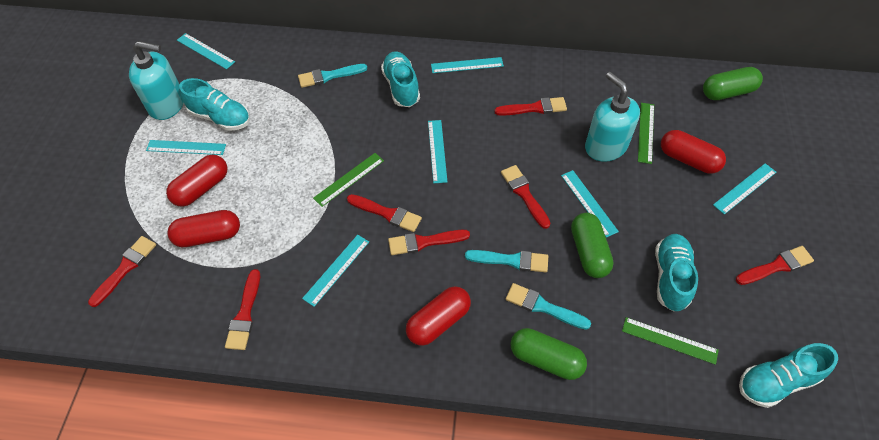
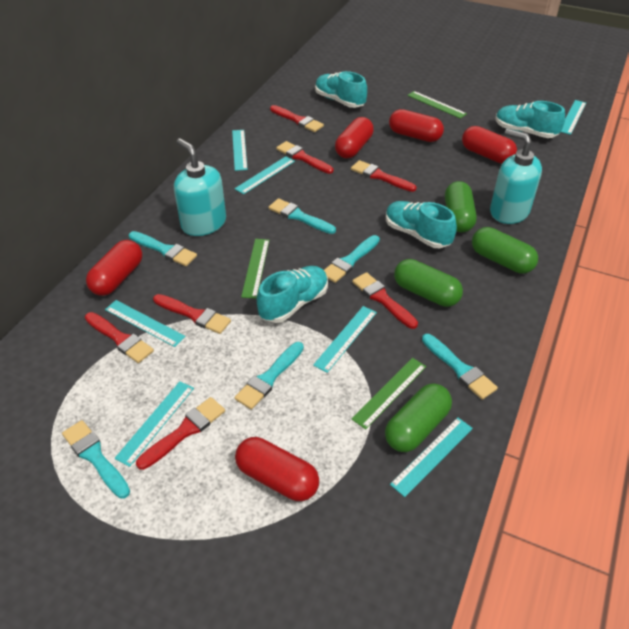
green capsule: 3 -> 4
red capsule: 4 -> 5
turquoise brush: 3 -> 6

